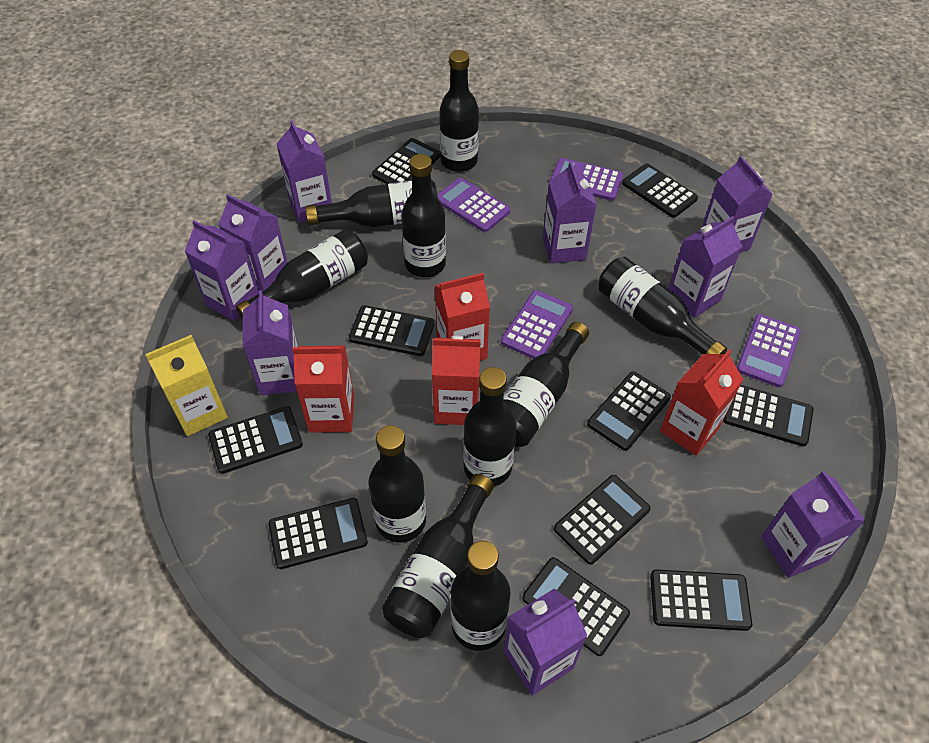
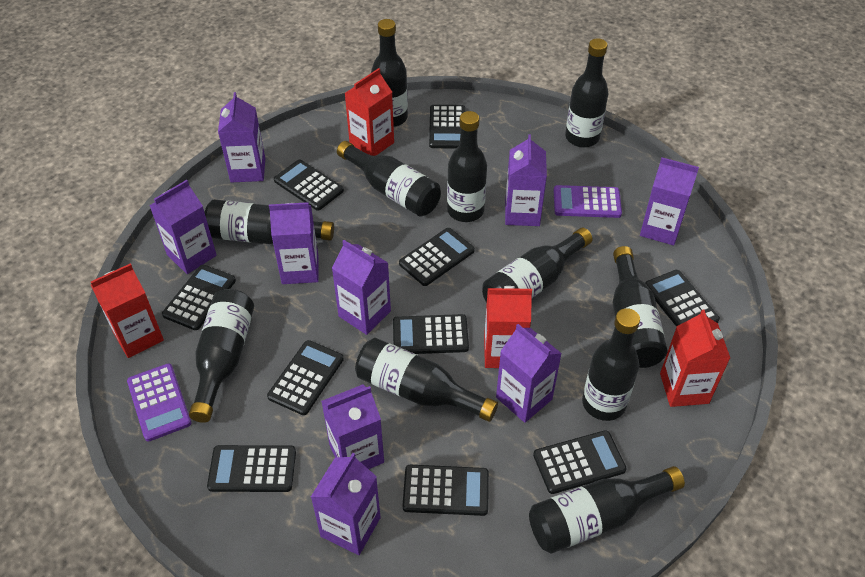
black bottle: 10 -> 11
purple calculator: 4 -> 2
yellow carton: 1 -> 0

